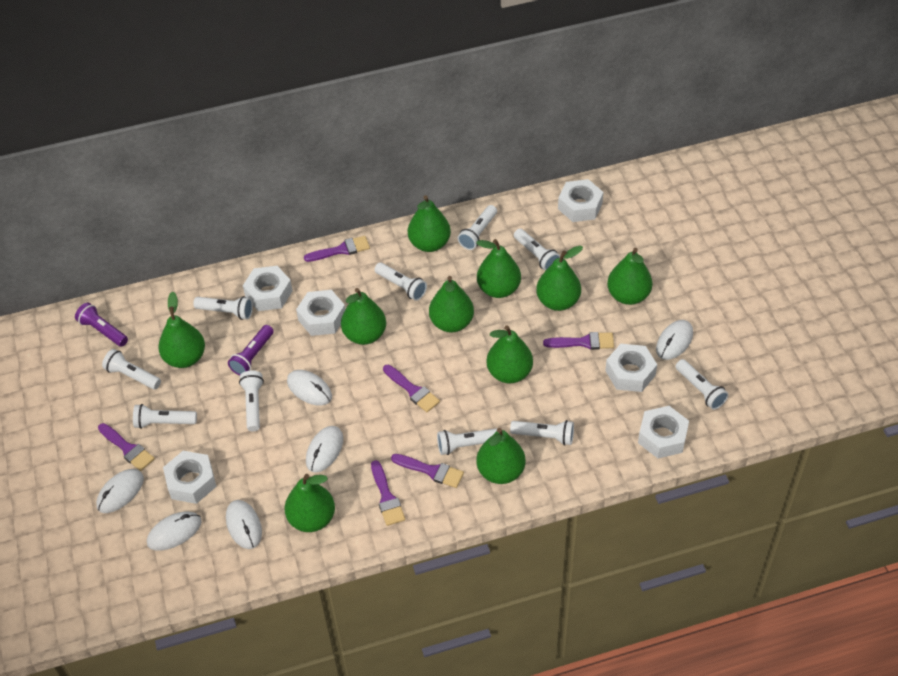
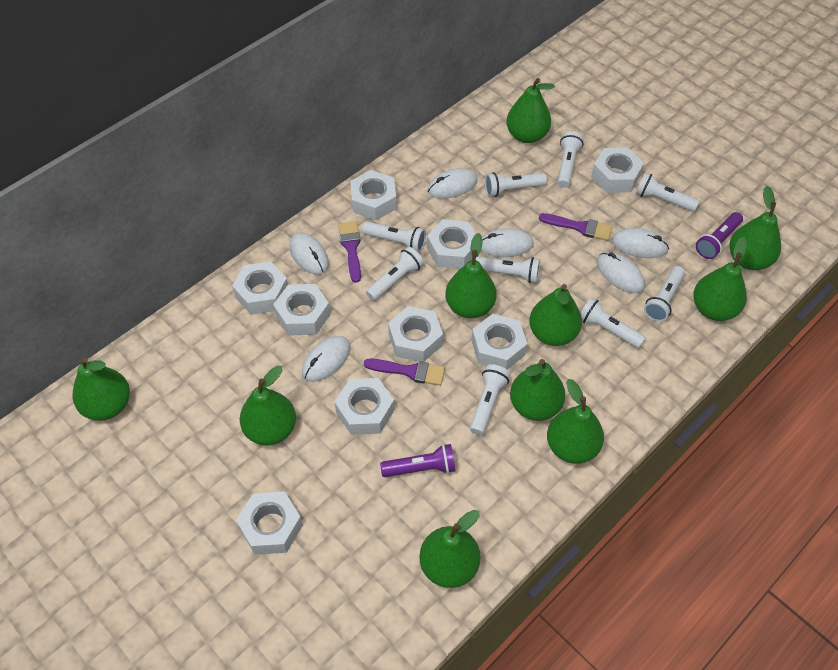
purple brush: 6 -> 3
white flashlight: 10 -> 9
white nut: 6 -> 9

